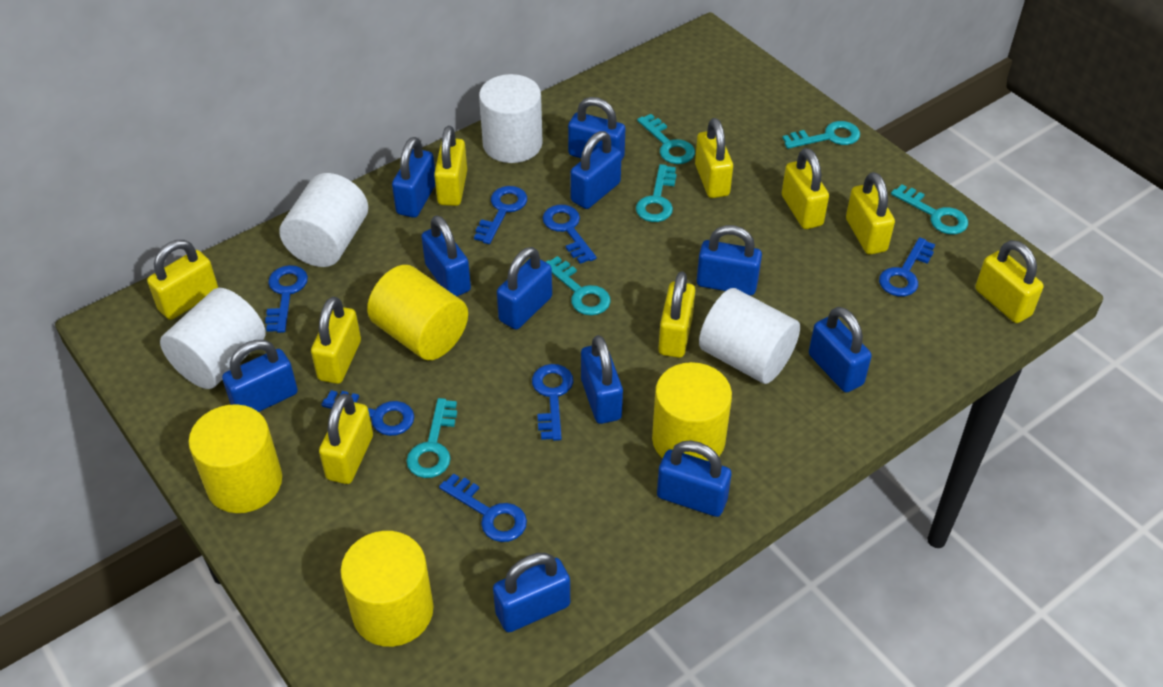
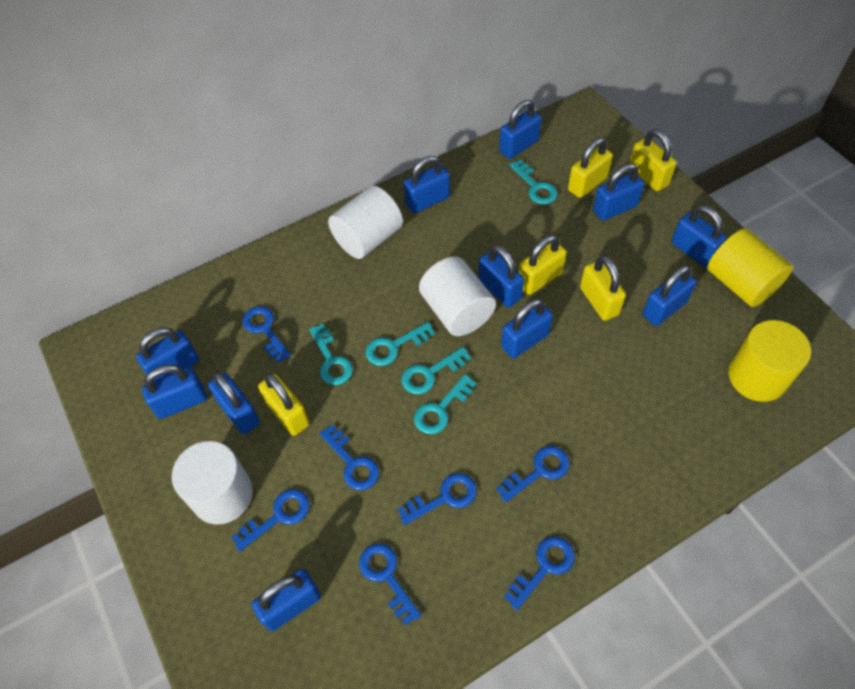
turquoise key: 6 -> 5
white cylinder: 4 -> 3
yellow cylinder: 4 -> 2
yellow padlock: 9 -> 5

